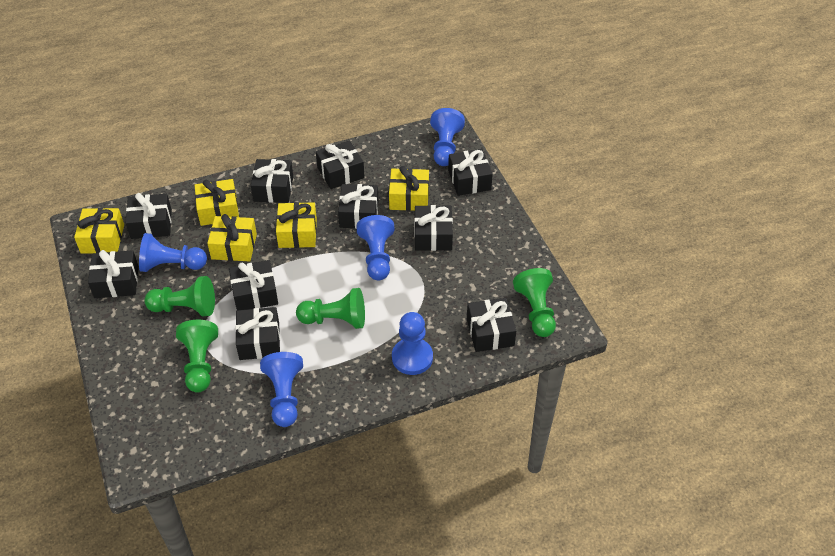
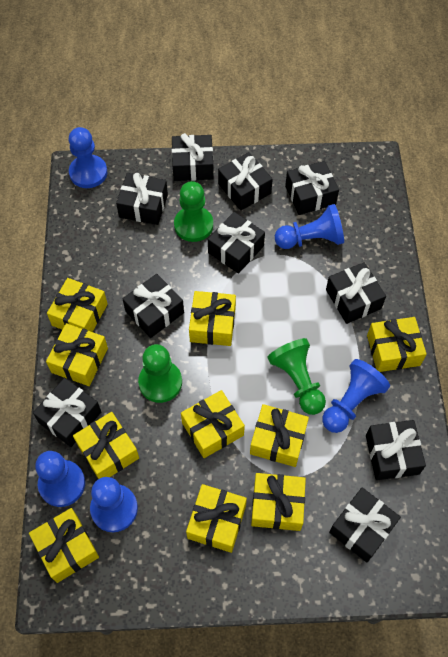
green pawn: 4 -> 3
yellow gift: 5 -> 10

